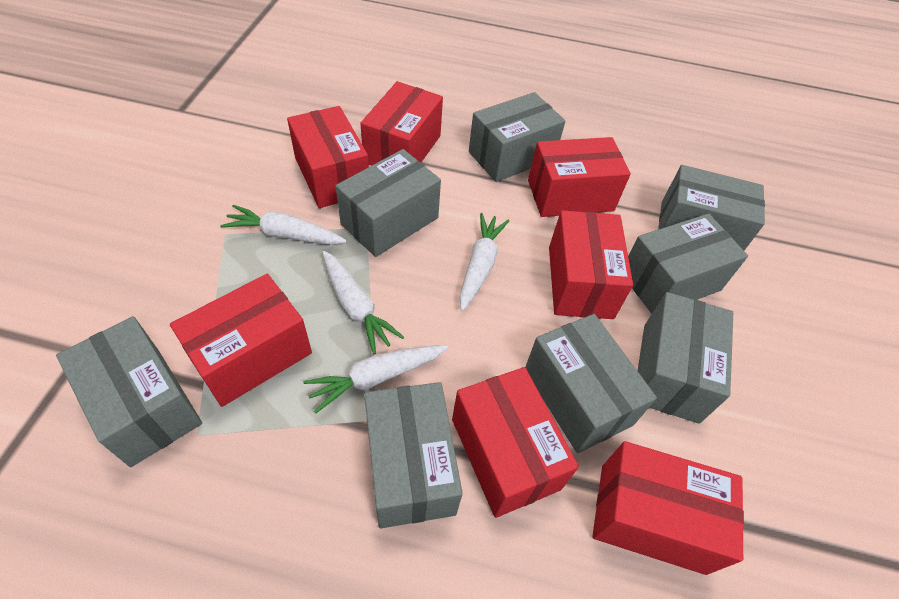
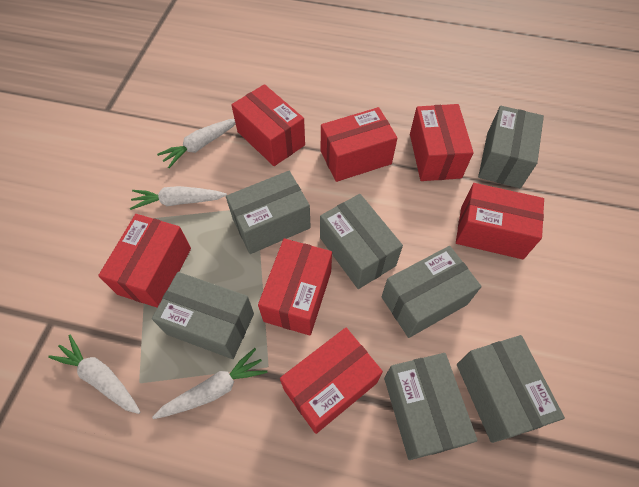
grey box: 8 -> 7

